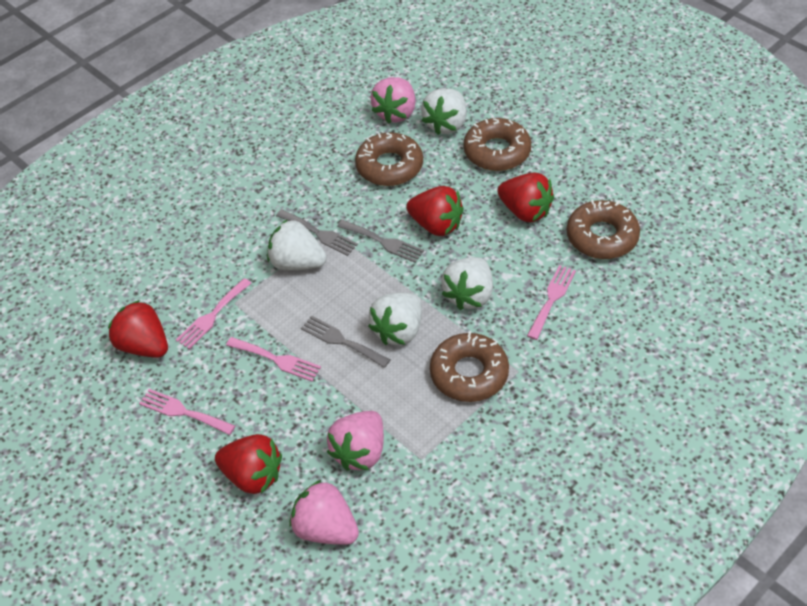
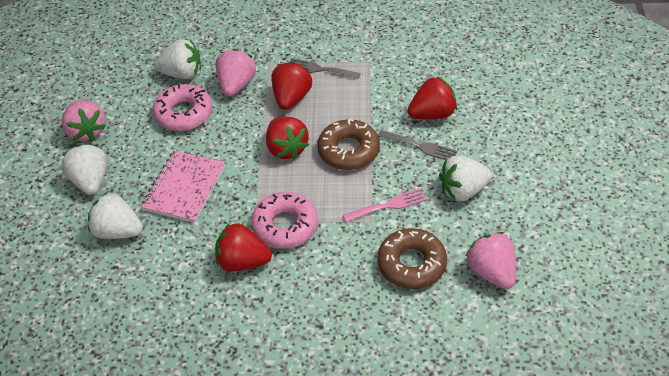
brown donut: 4 -> 2
grey fork: 3 -> 2
pink donut: 0 -> 2
pink fork: 4 -> 1
pink notebook: 0 -> 1

